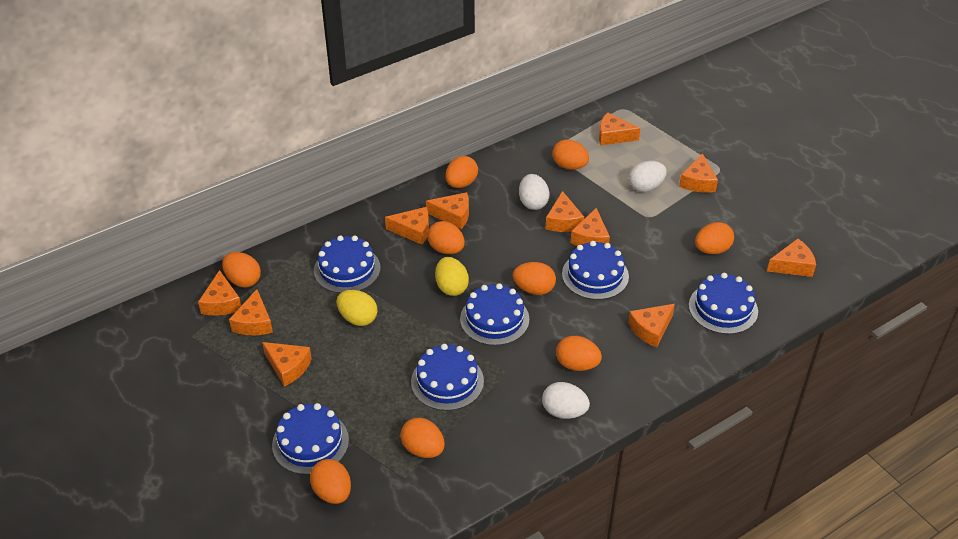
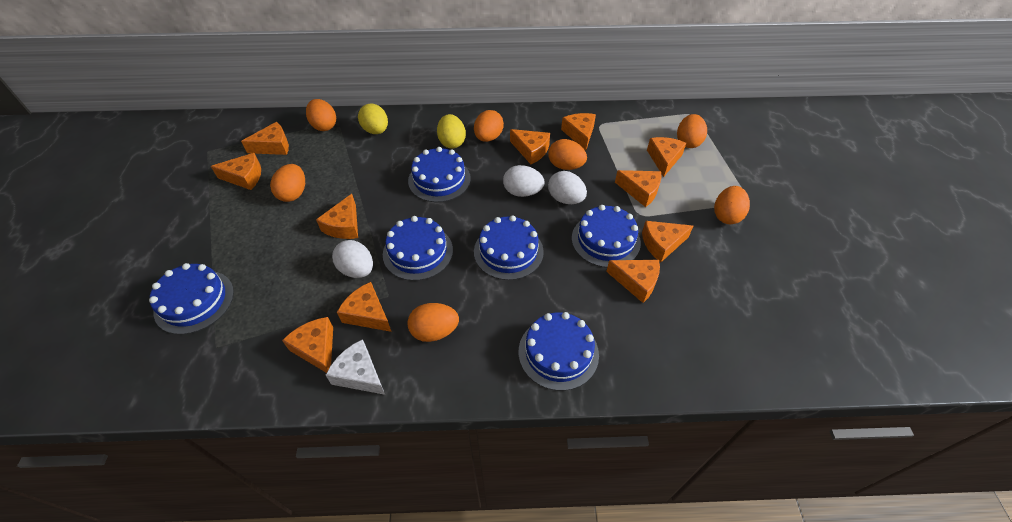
orange egg: 9 -> 7
white cheese: 0 -> 1

